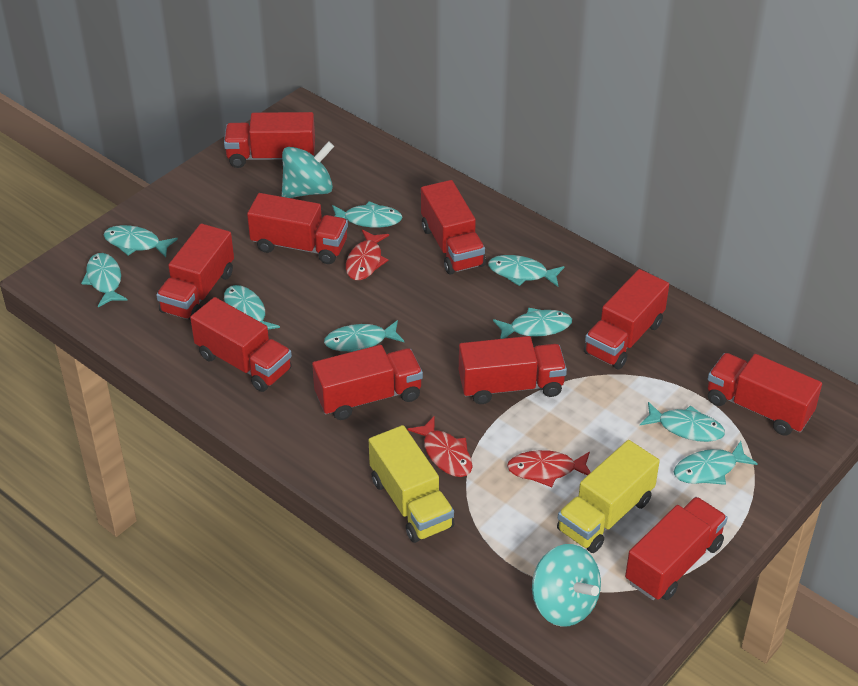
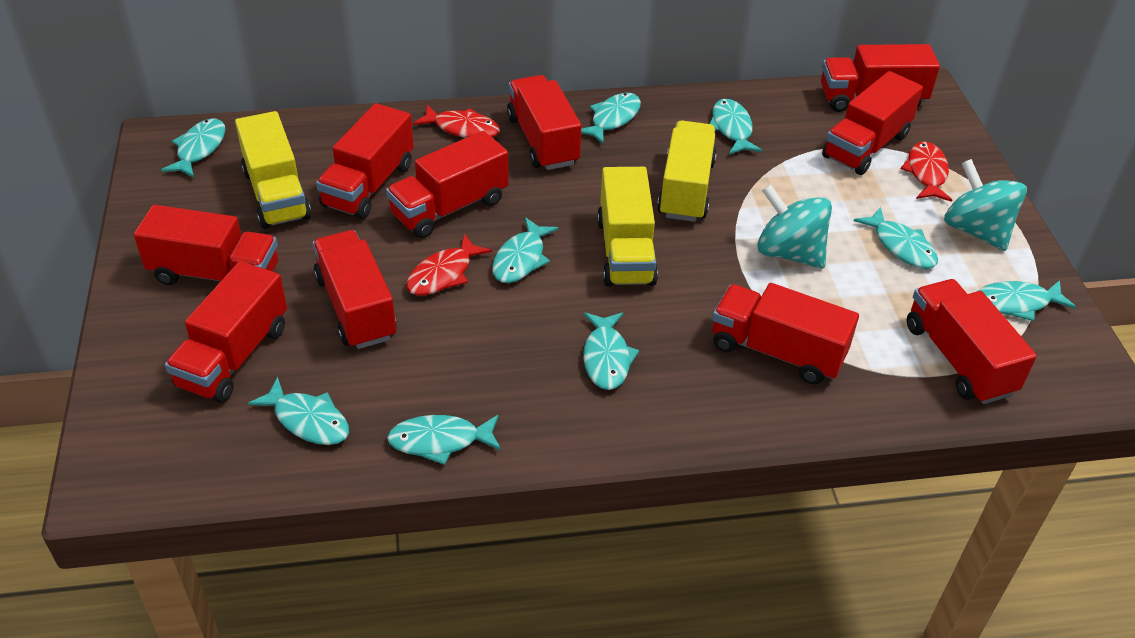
yellow truck: 2 -> 3

